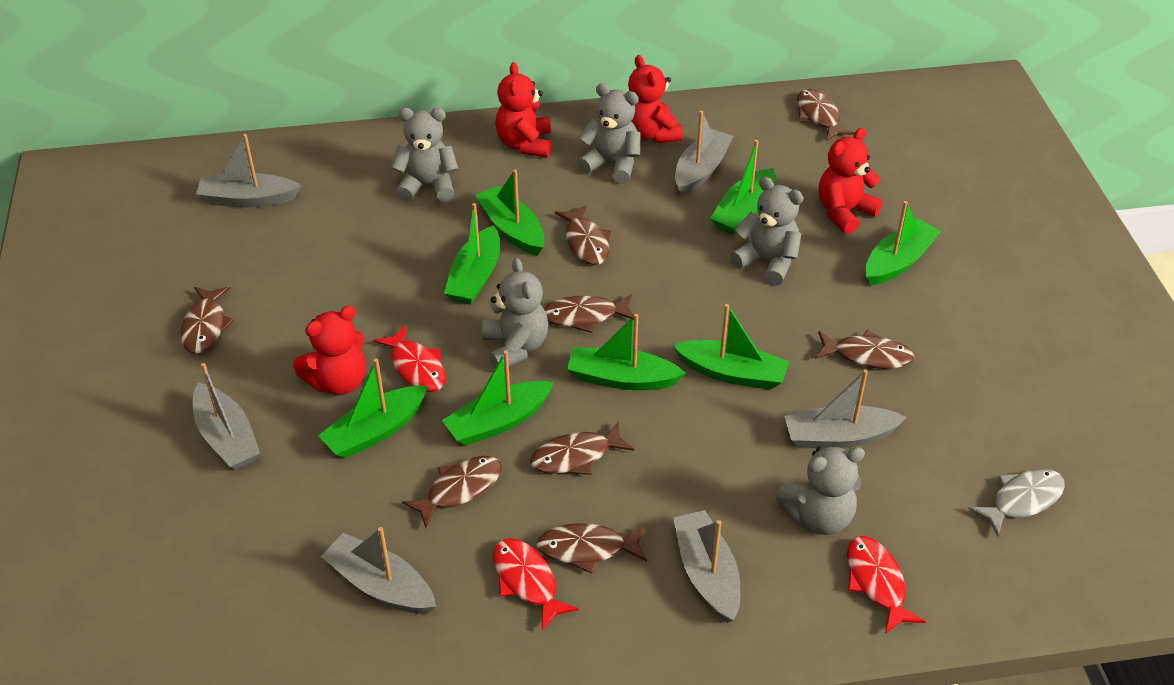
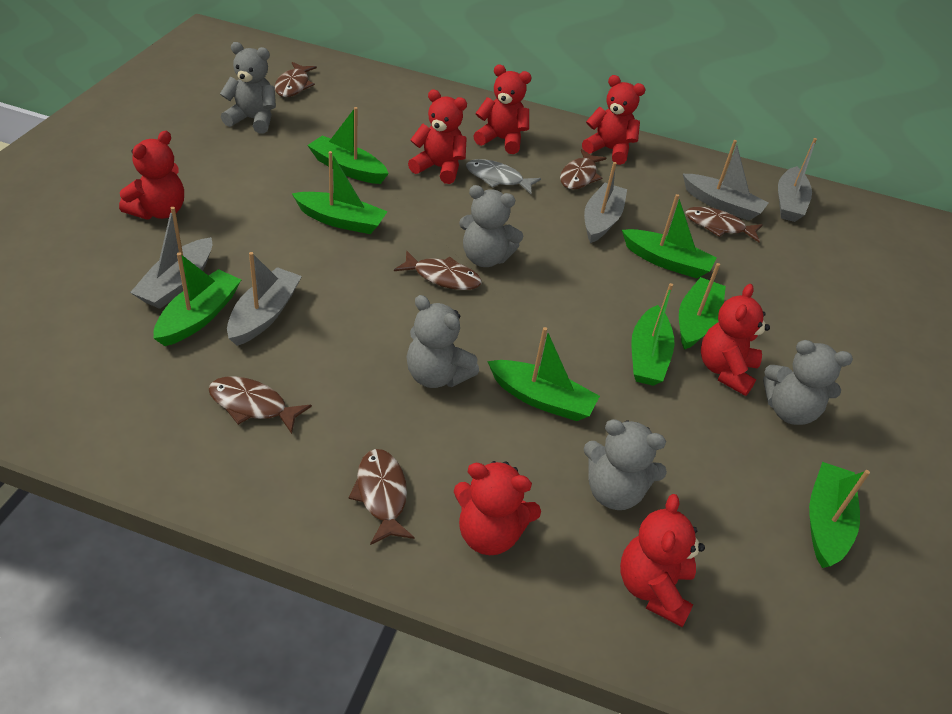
brown fish: 8 -> 6
grey boat: 6 -> 5
red fish: 3 -> 0
red teddy bear: 4 -> 7

